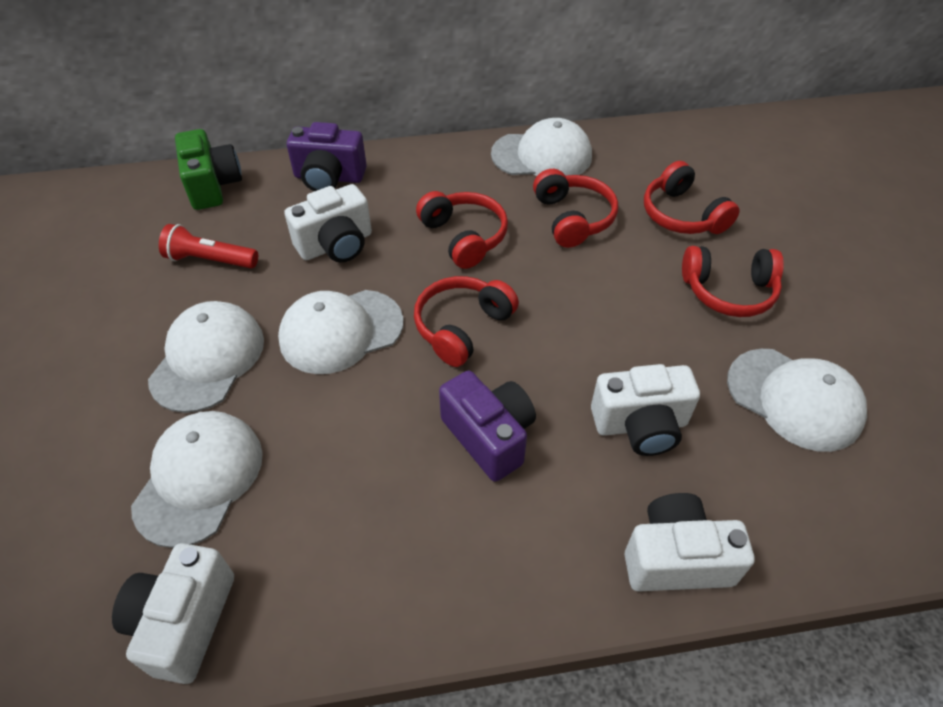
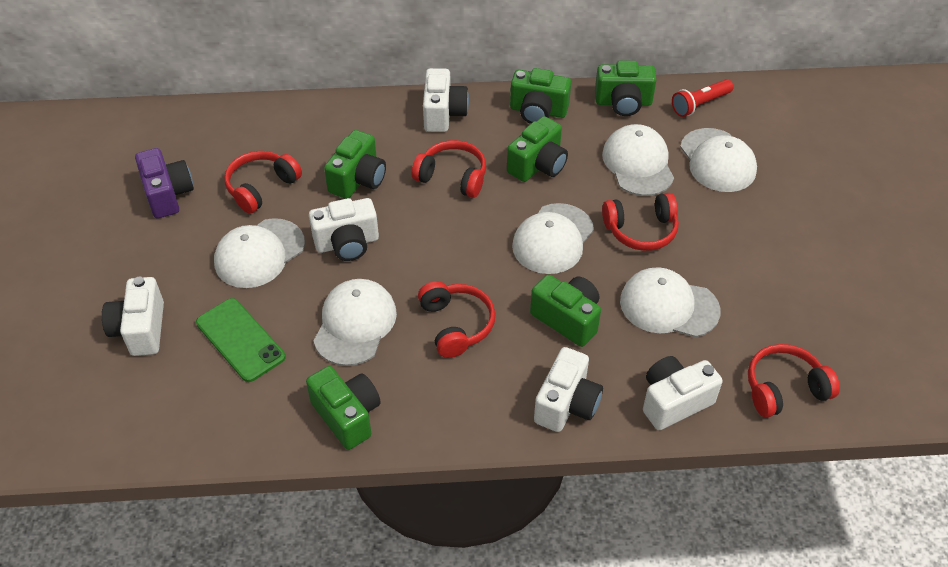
green camera: 1 -> 6
green phone: 0 -> 1
purple camera: 2 -> 1
white camera: 4 -> 5
white cap: 5 -> 6

